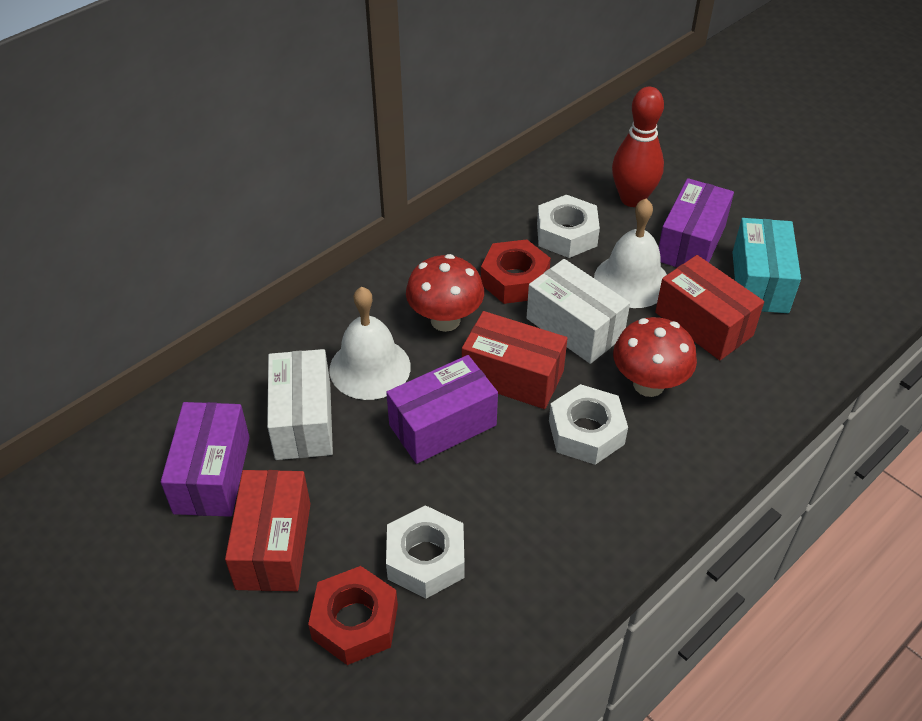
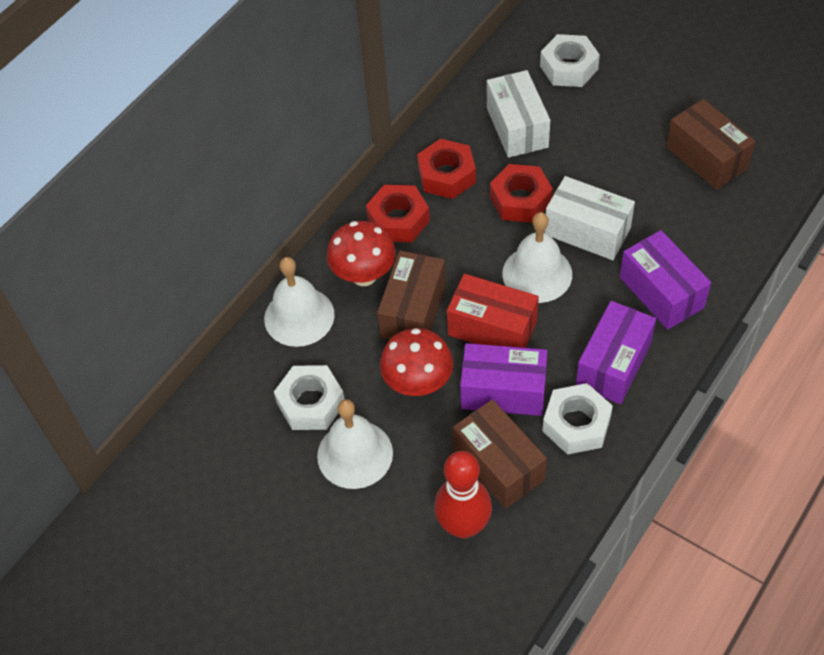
brown box: 0 -> 3
red box: 3 -> 1
red nut: 2 -> 3
turquoise box: 1 -> 0
white bell: 2 -> 3

